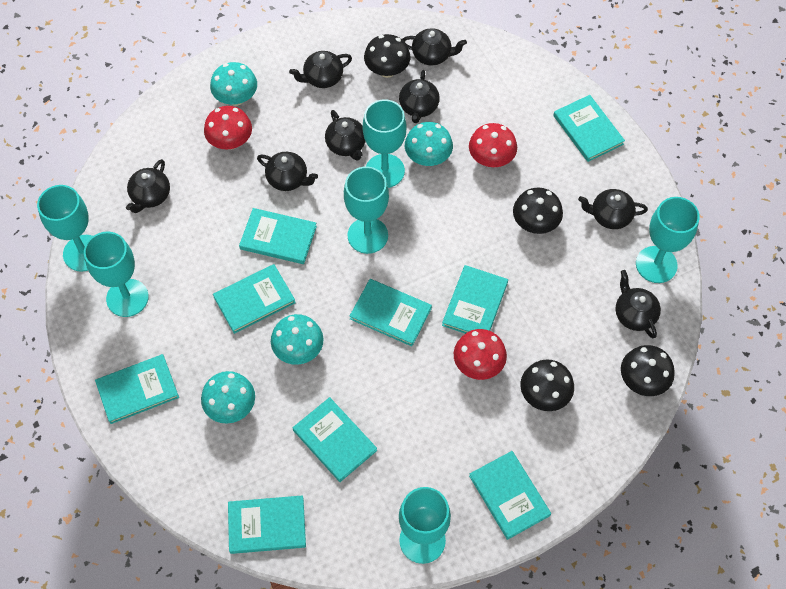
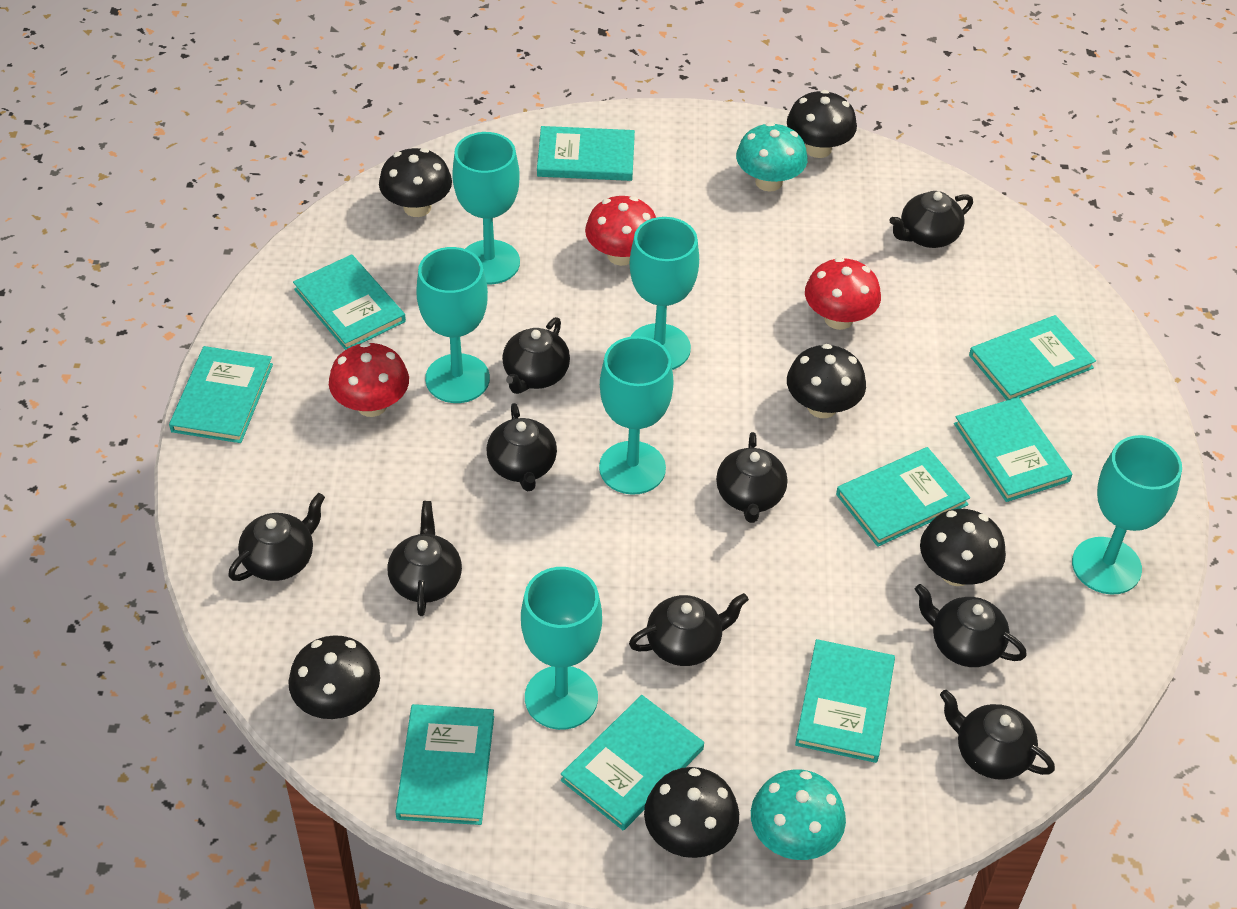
black mushroom: 4 -> 6
black teapot: 8 -> 9
turquoise mushroom: 4 -> 2

